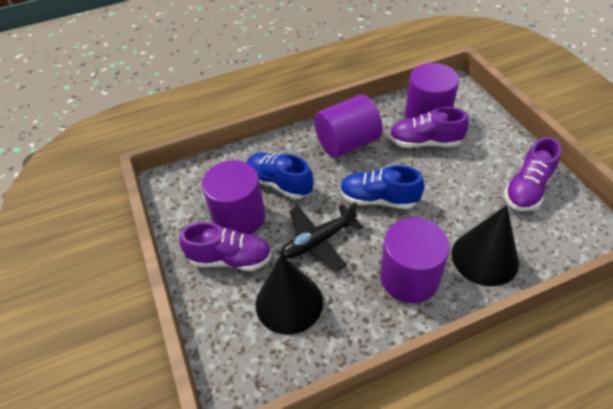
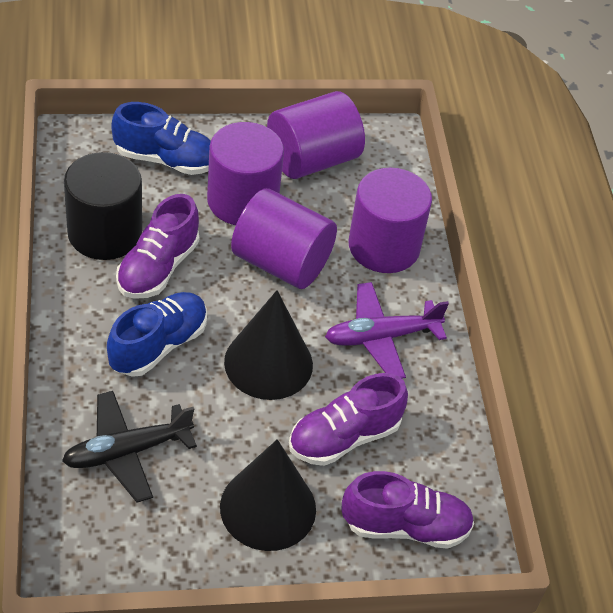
black cylinder: 0 -> 1
purple plane: 0 -> 1

